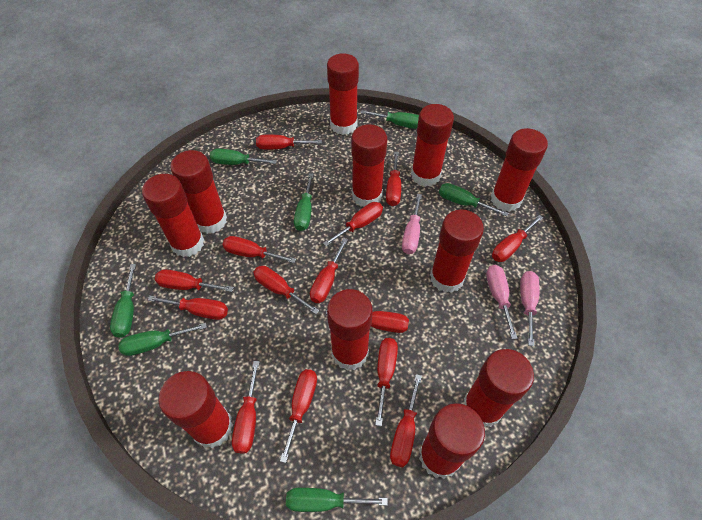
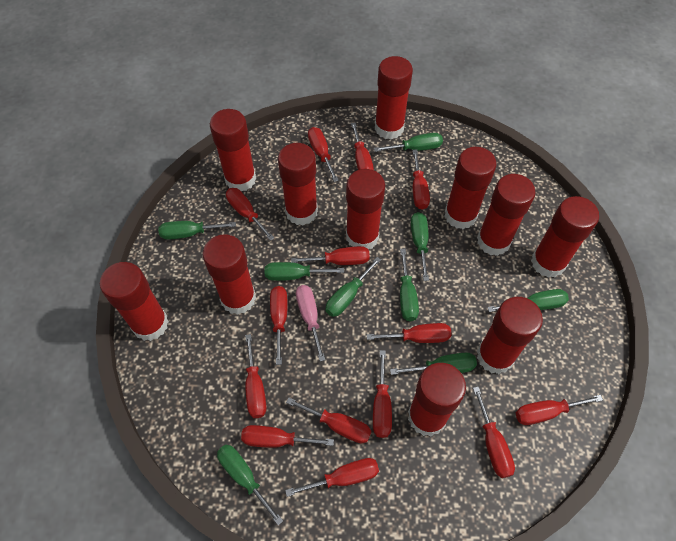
green screwdriver: 7 -> 9
pink screwdriver: 3 -> 1

